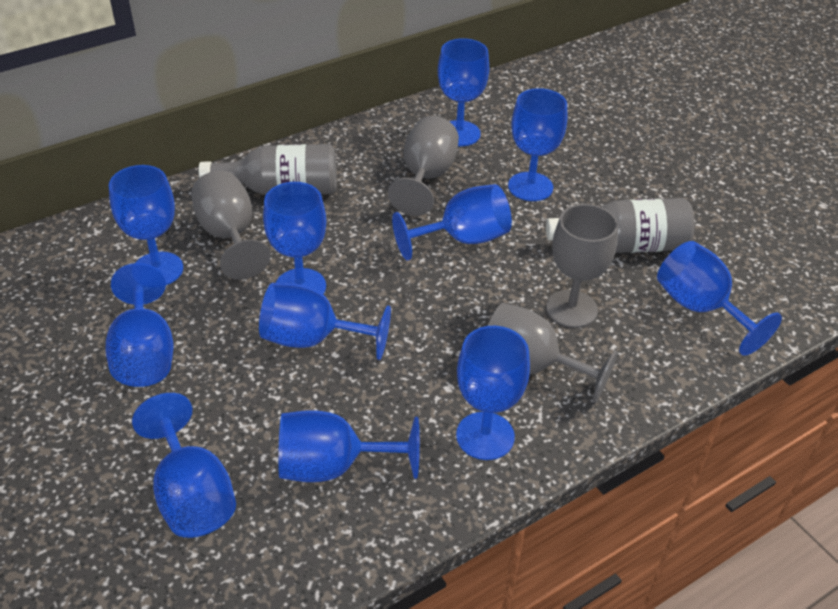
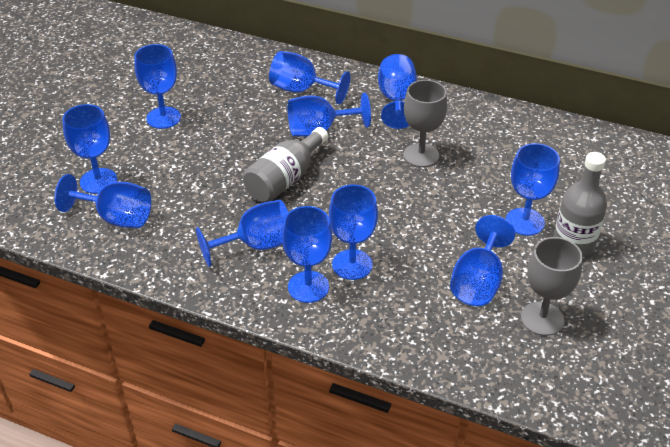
grey goblet: 4 -> 2

